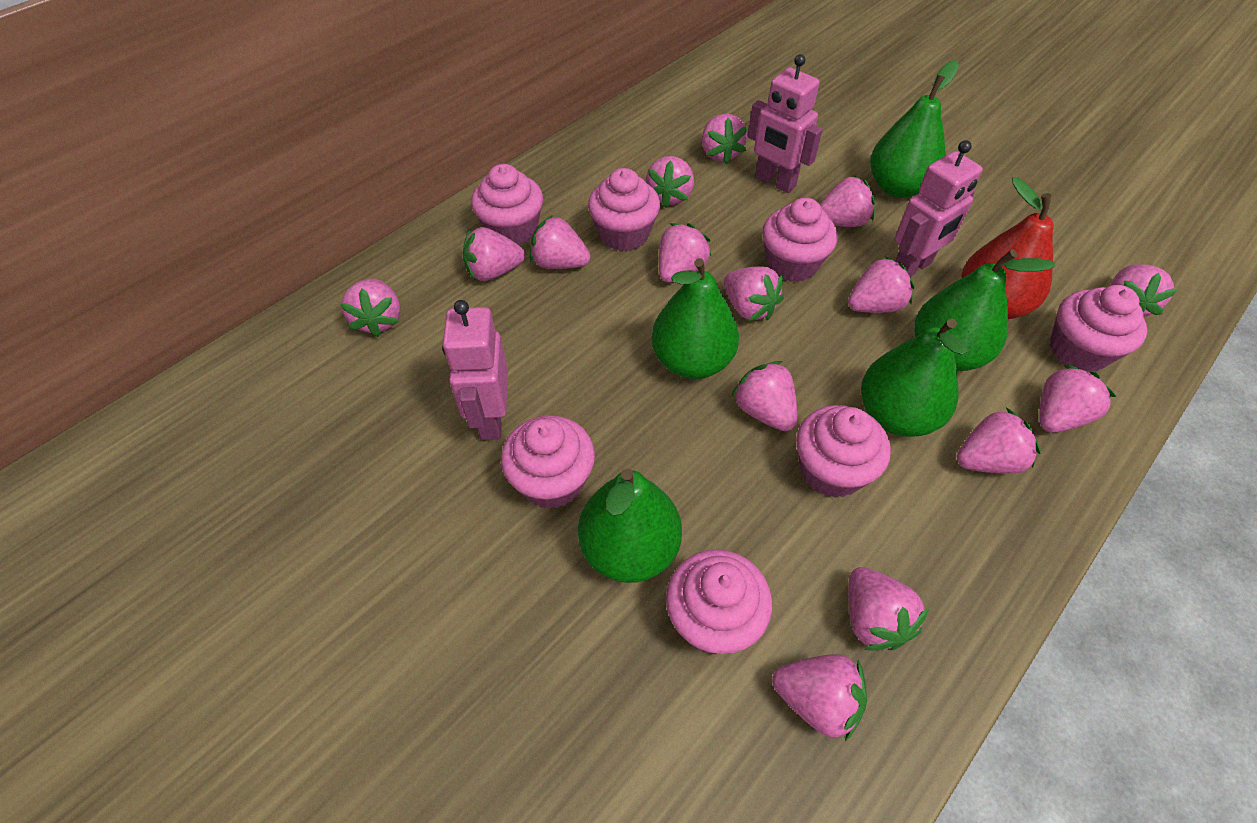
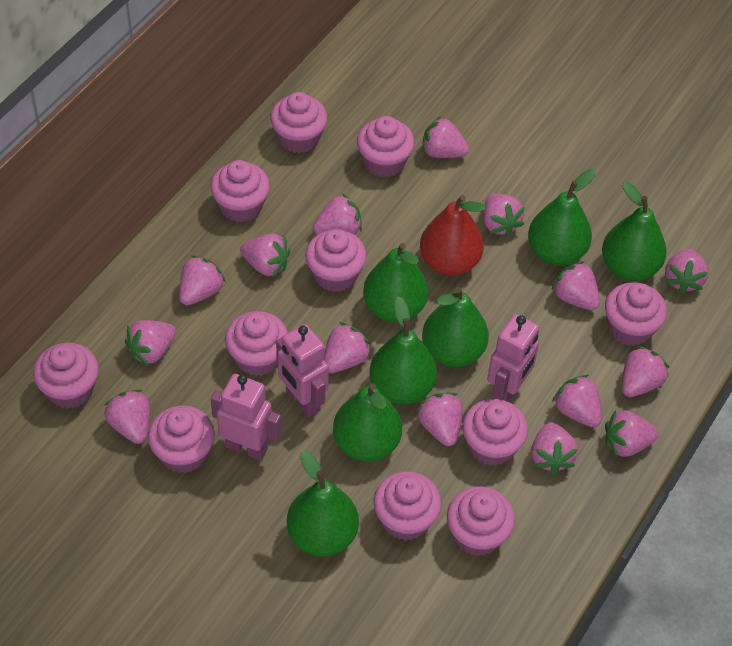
green pear: 5 -> 7
pink cupcake: 7 -> 11

